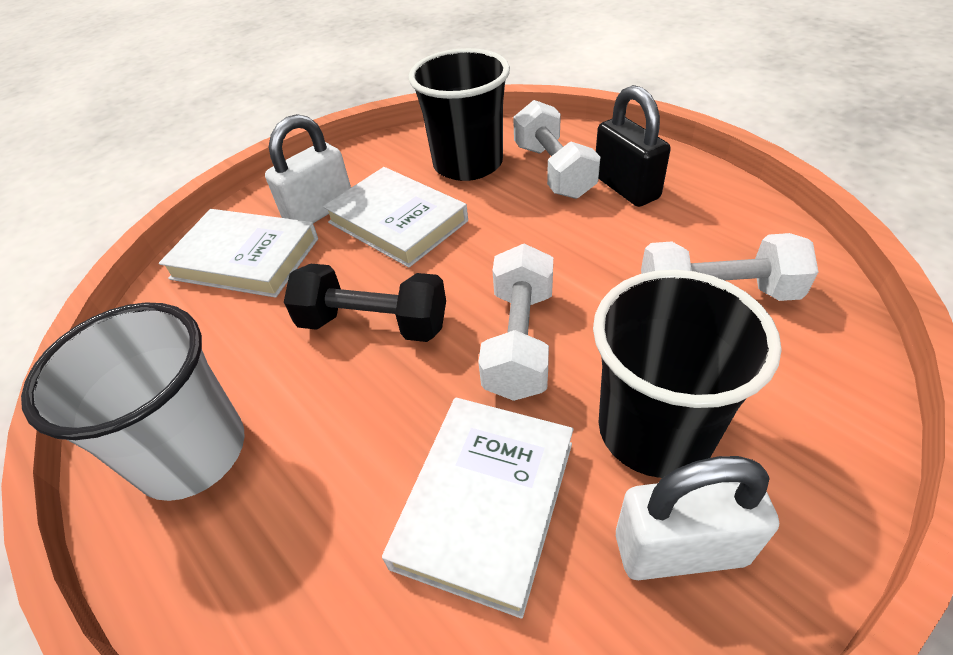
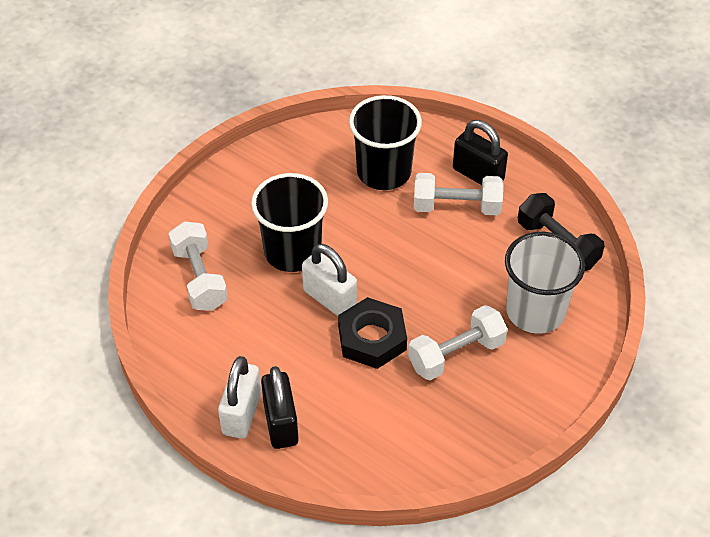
black nut: 0 -> 1
black padlock: 1 -> 2
white book: 3 -> 0

